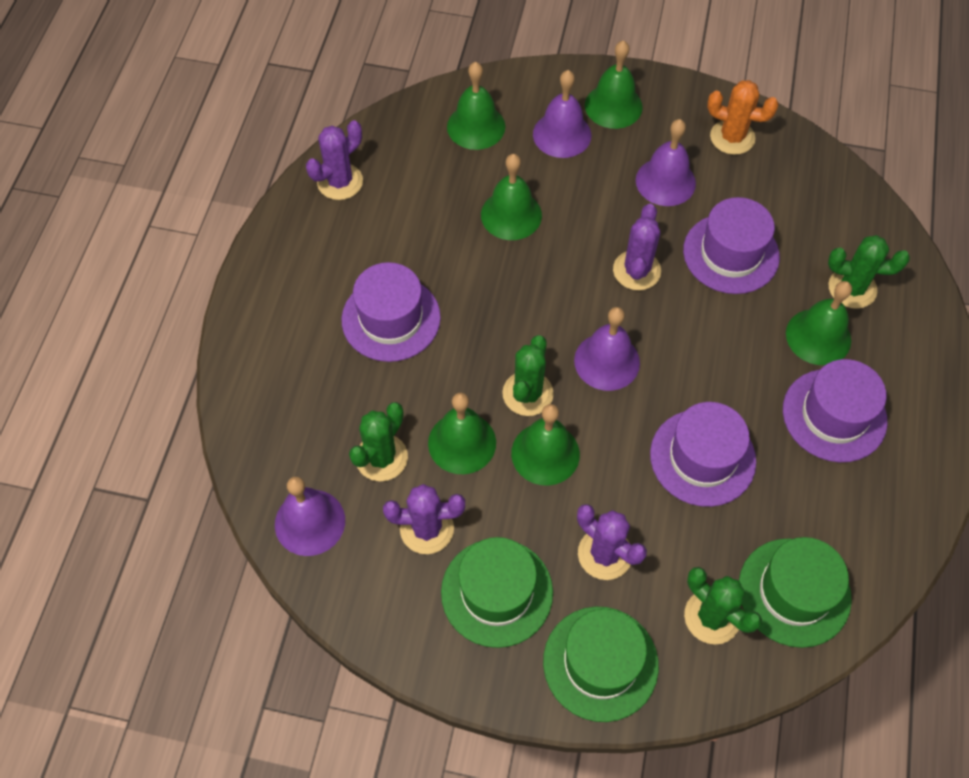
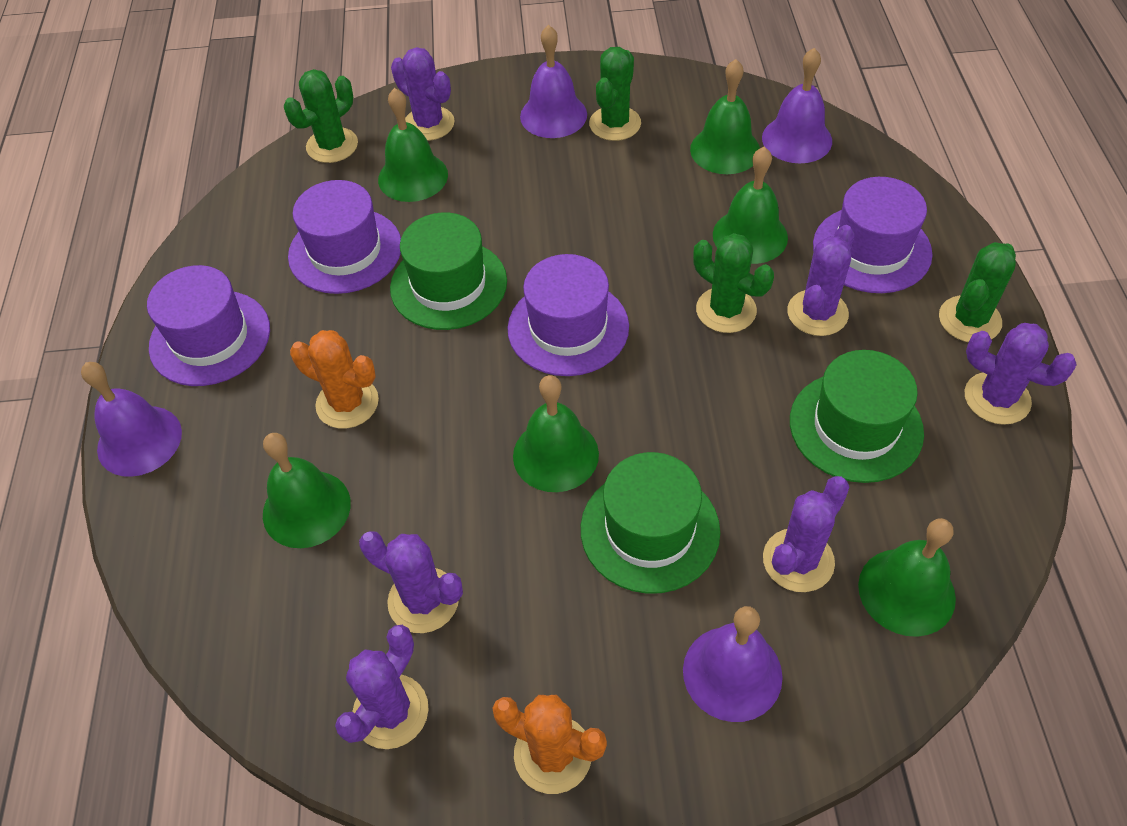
orange cactus: 1 -> 2
purple cactus: 4 -> 6

